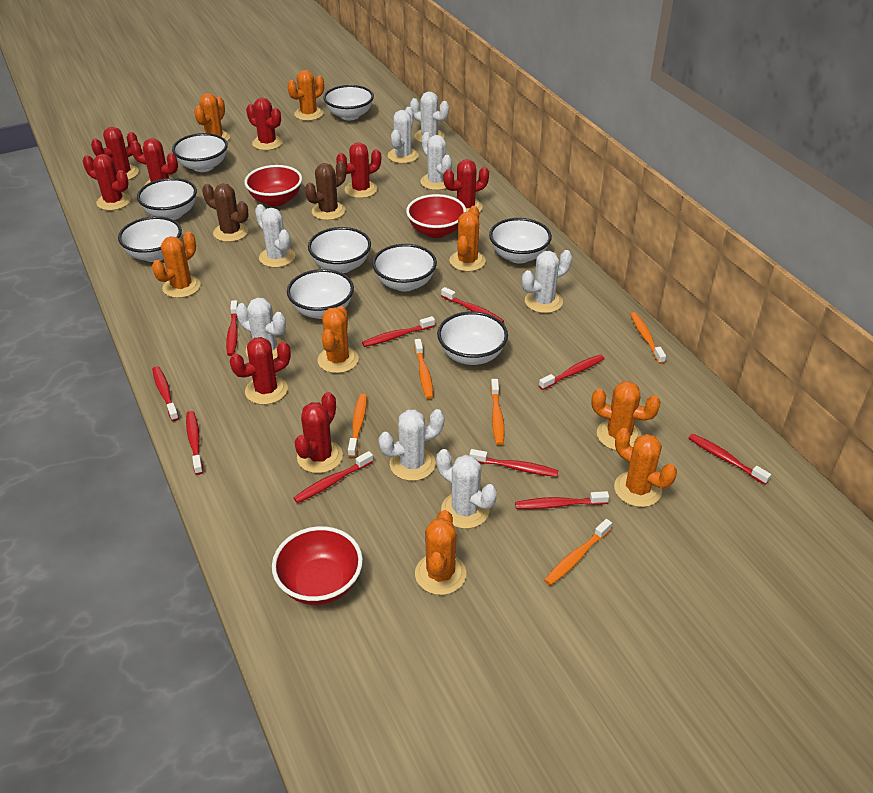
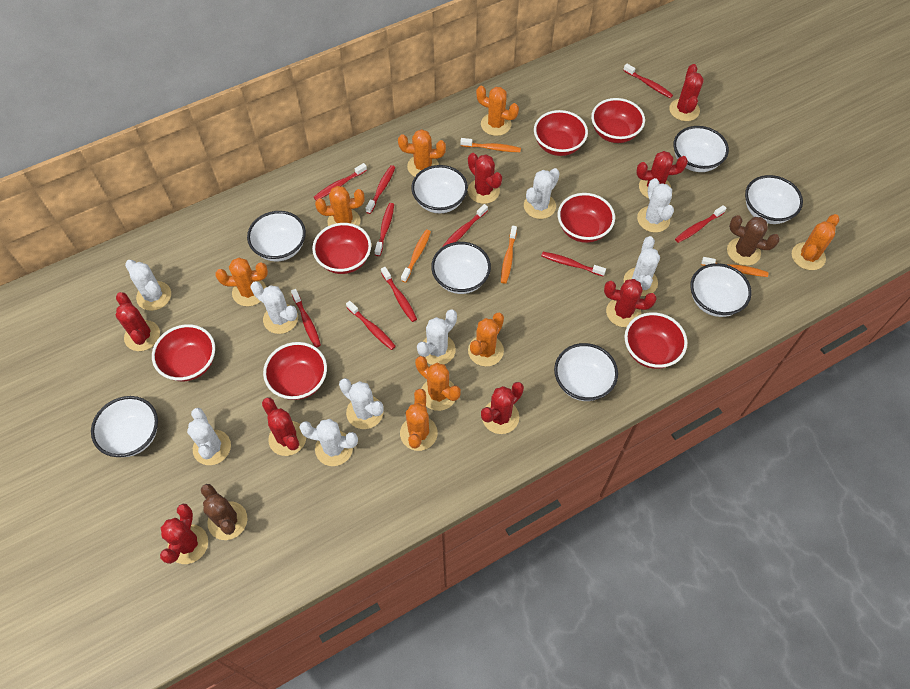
orange toothbrush: 5 -> 4
red bowl: 3 -> 7
white bowl: 9 -> 8
white cactus: 8 -> 9

